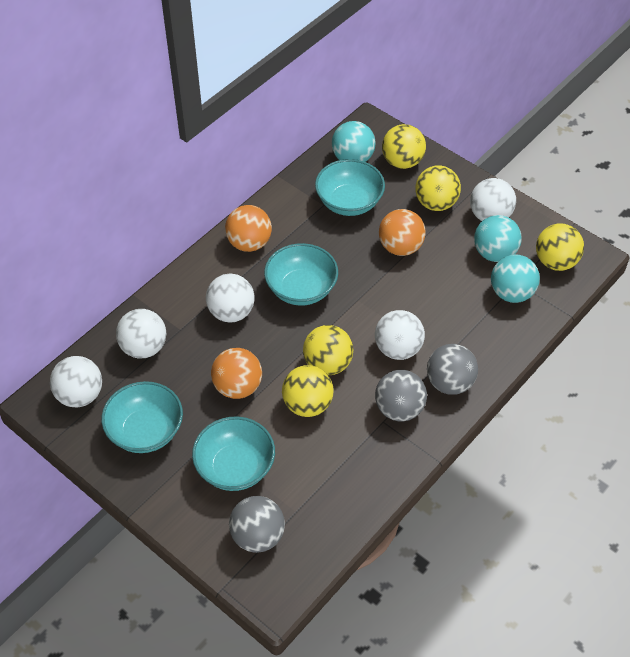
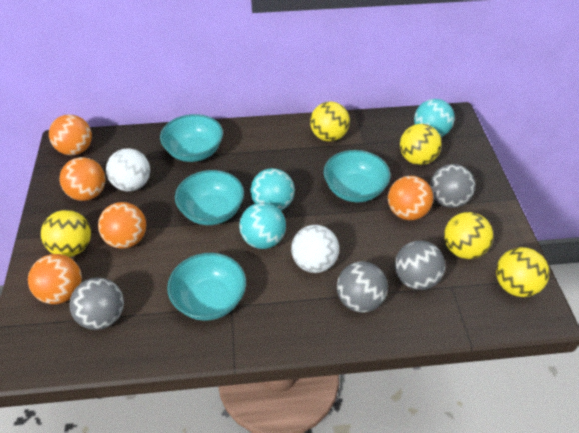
grey ball: 3 -> 4
orange ball: 3 -> 5
white ball: 5 -> 2

